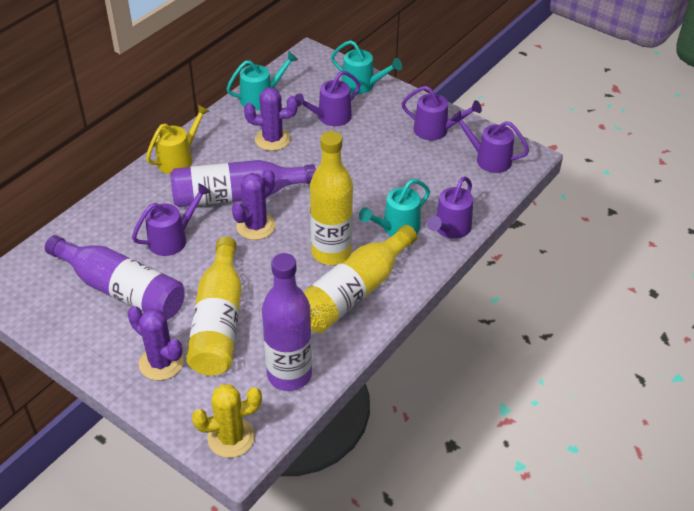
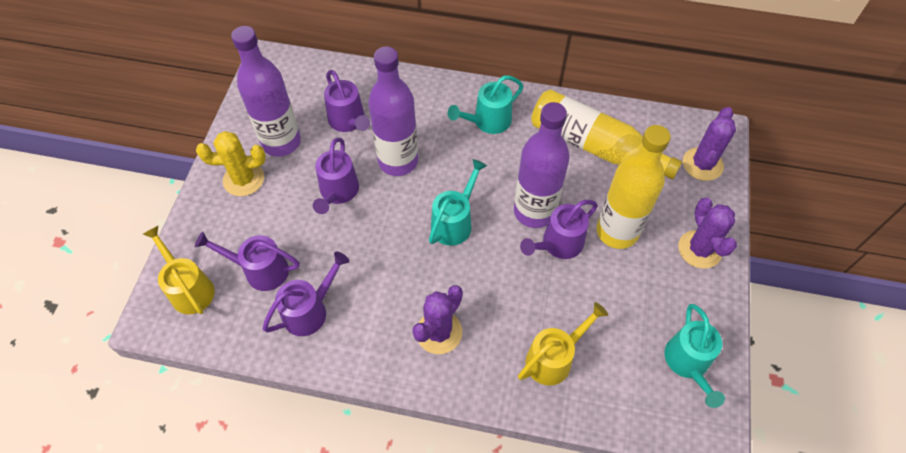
yellow bottle: 3 -> 2
yellow watering can: 1 -> 2

